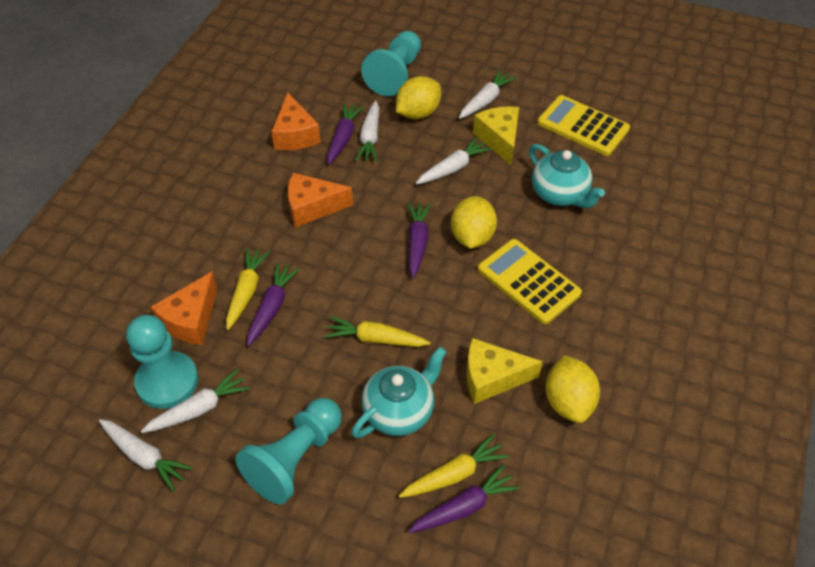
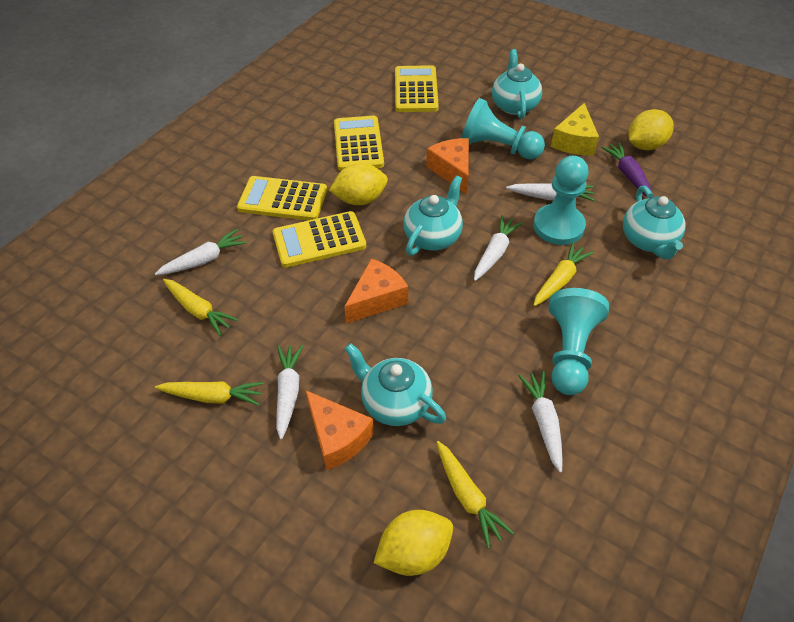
purple carrot: 4 -> 1
turquoise teapot: 2 -> 4
yellow calculator: 2 -> 4
yellow carrot: 3 -> 4
yellow cheese: 2 -> 1

